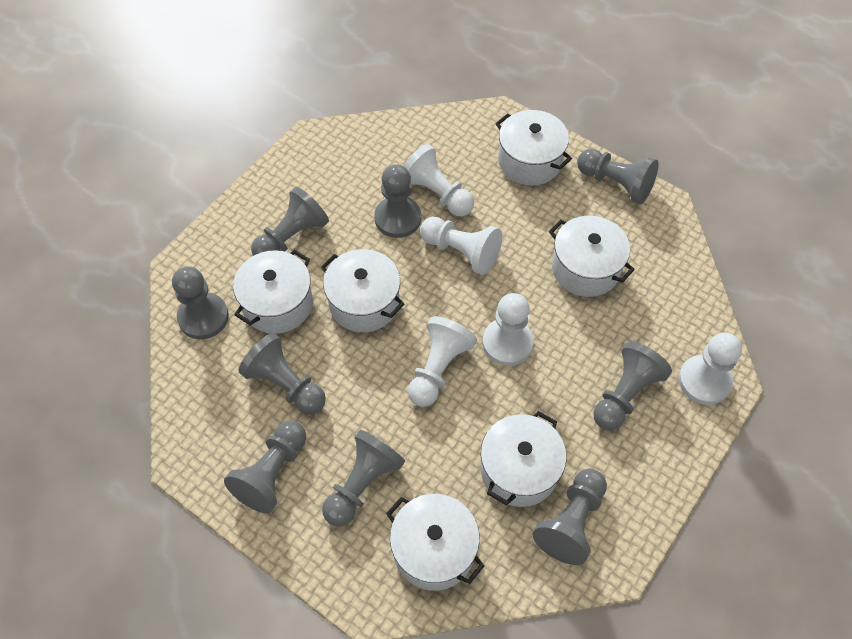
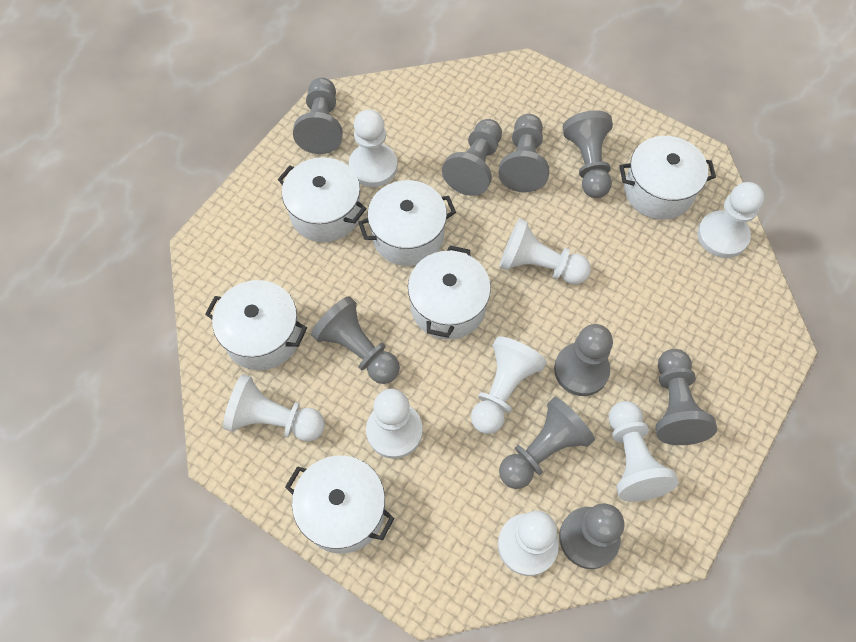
white pawn: 5 -> 8

